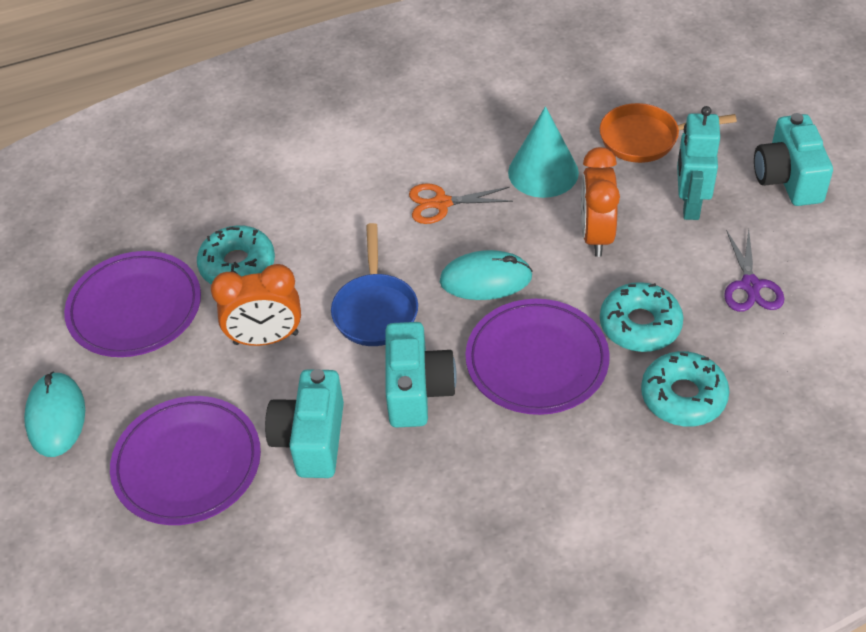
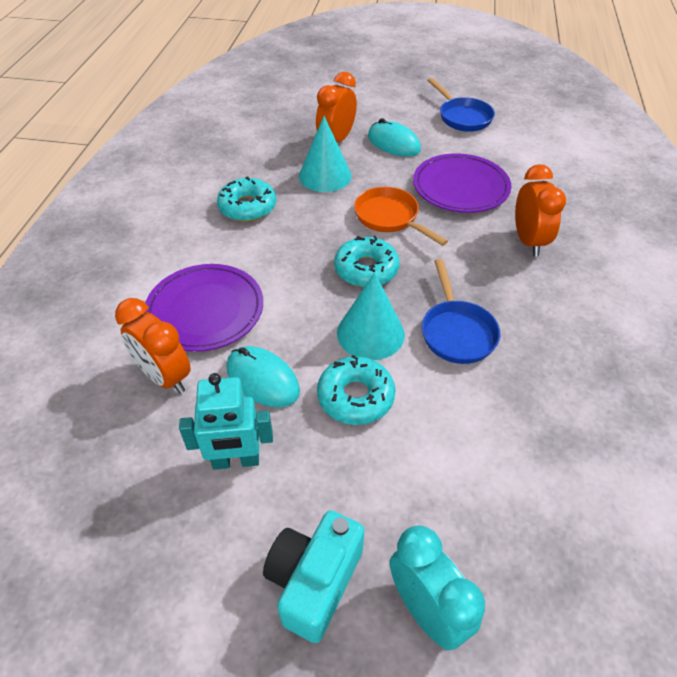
blue pan: 1 -> 2
orange clock: 2 -> 3
orange scissors: 1 -> 0
purple plate: 3 -> 2
purple scissors: 1 -> 0
turquoise camera: 3 -> 1
turquoise clock: 0 -> 1
turquoise cone: 1 -> 2

